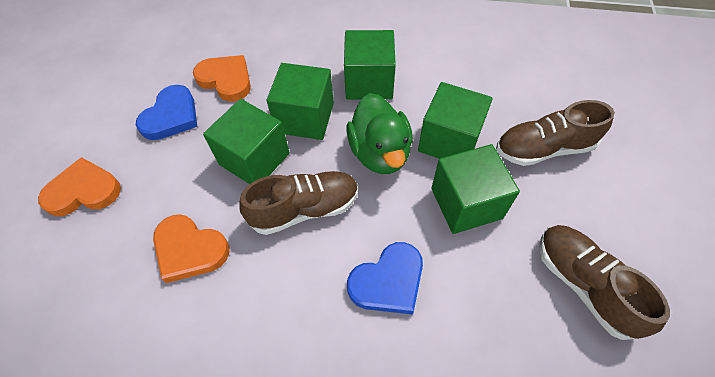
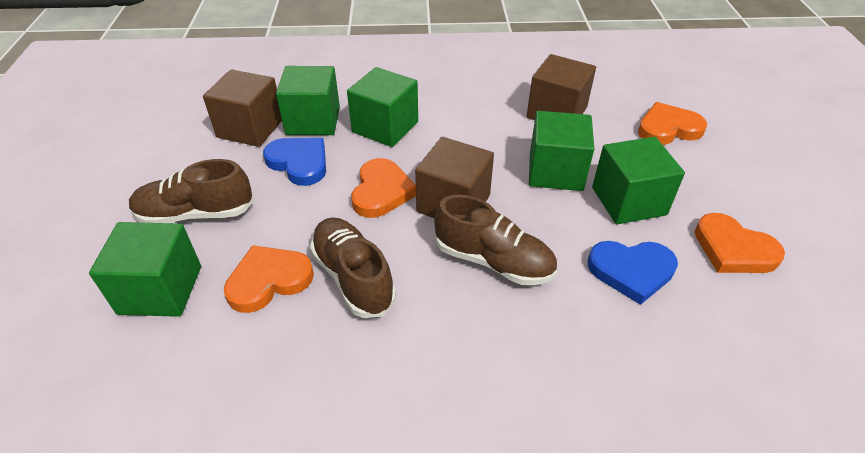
brown cube: 0 -> 3
green duck: 1 -> 0
orange heart: 3 -> 4

